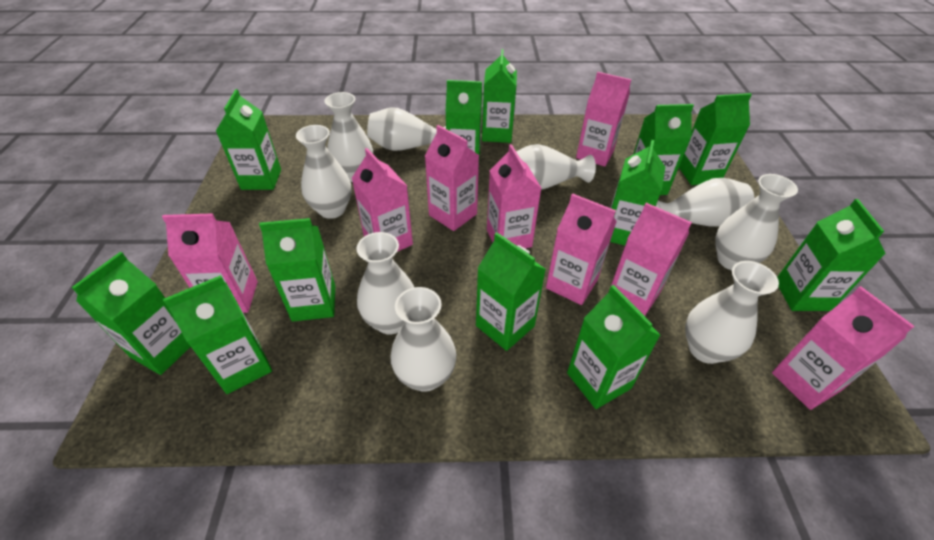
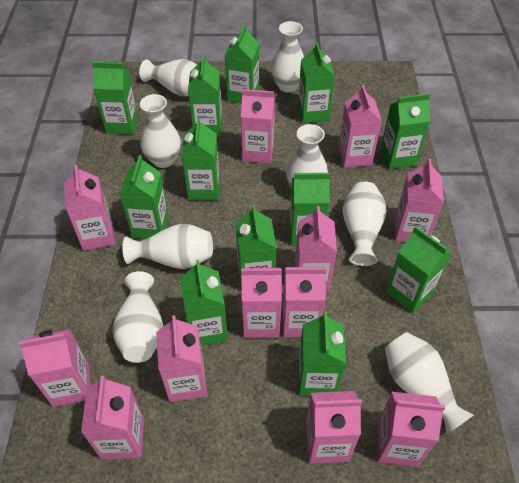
pink carton: 8 -> 12
white vase: 9 -> 8

